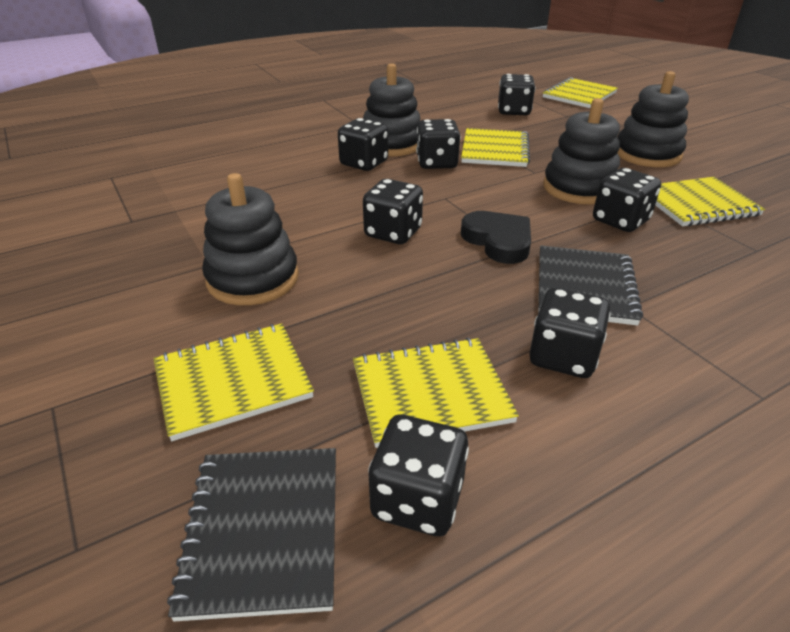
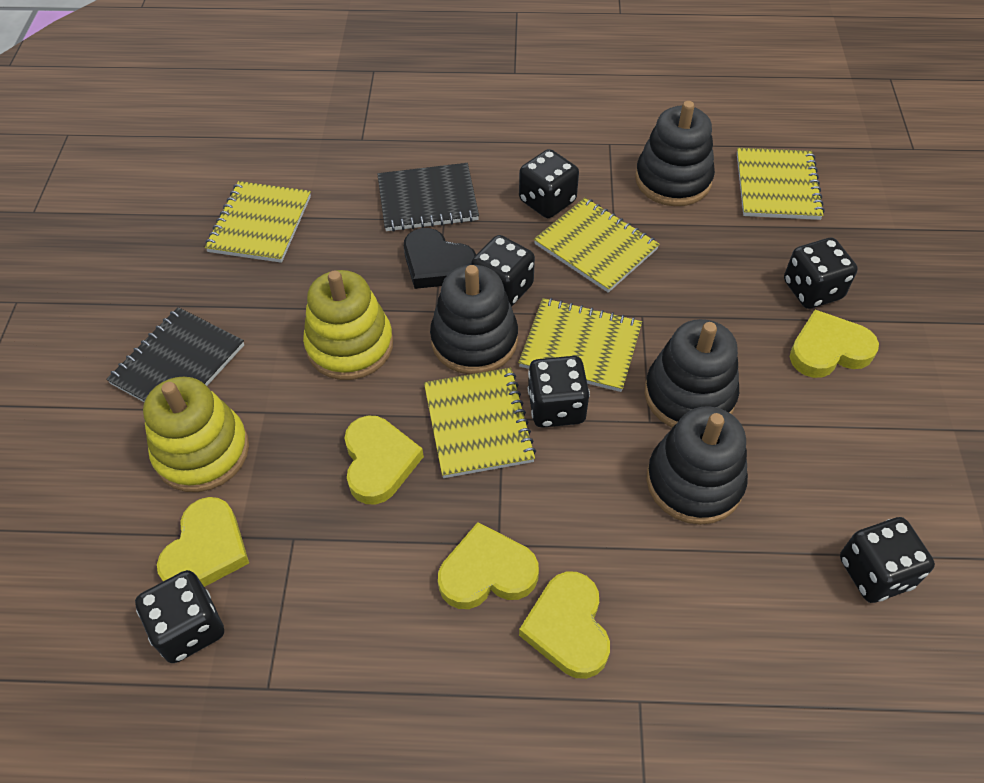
black dice: 7 -> 6
yellow heart: 0 -> 5
yellow stacking toy: 0 -> 2

